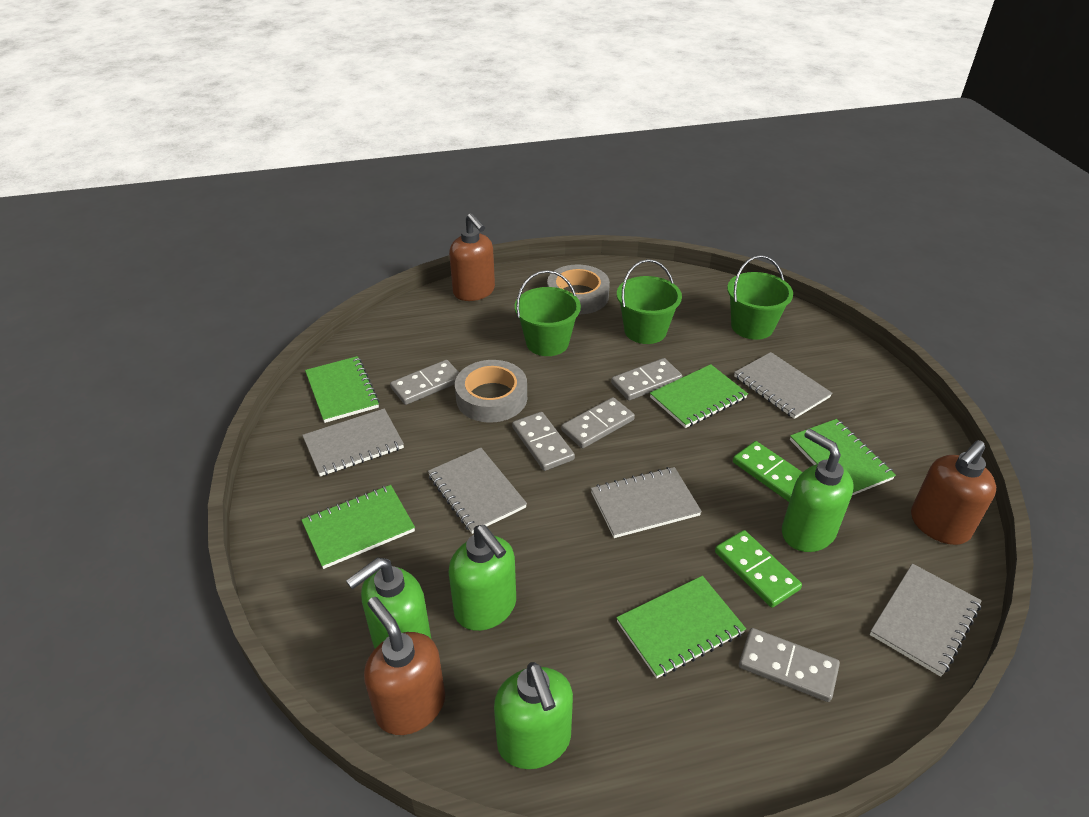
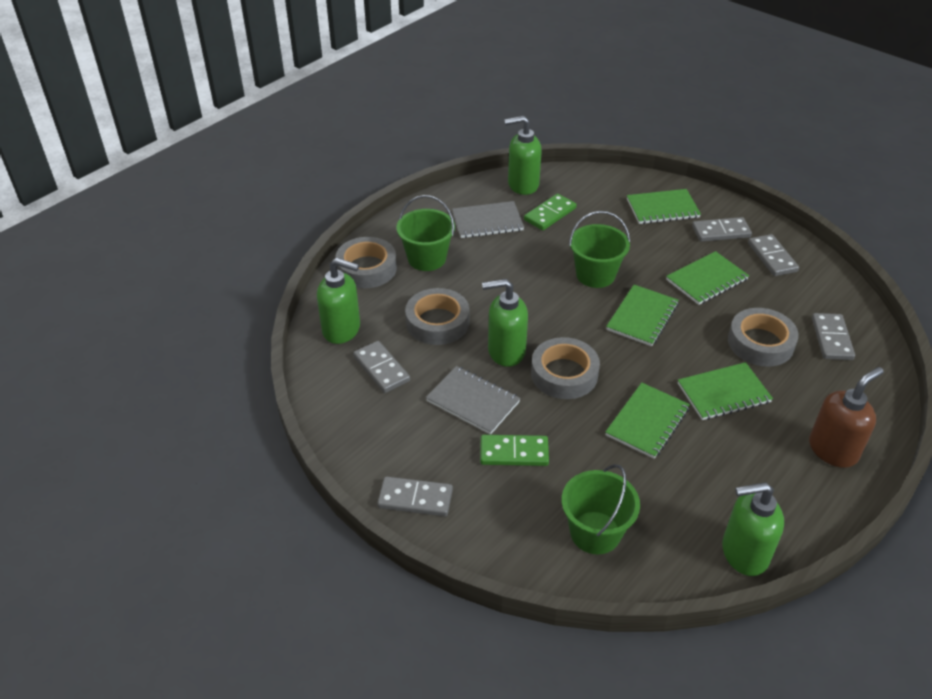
brown soap dispenser: 3 -> 1
grey notebook: 5 -> 2
grey tape: 2 -> 4

